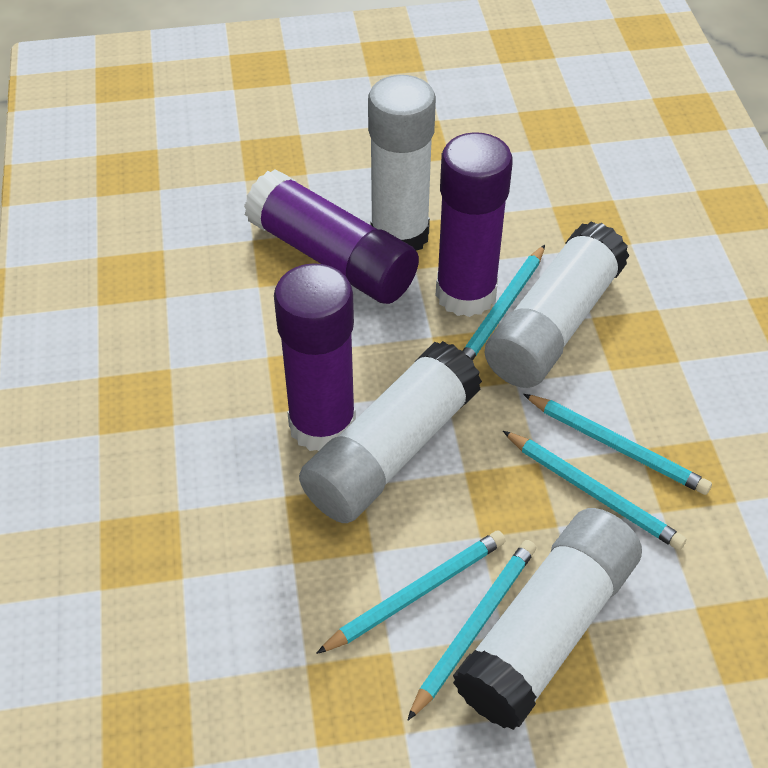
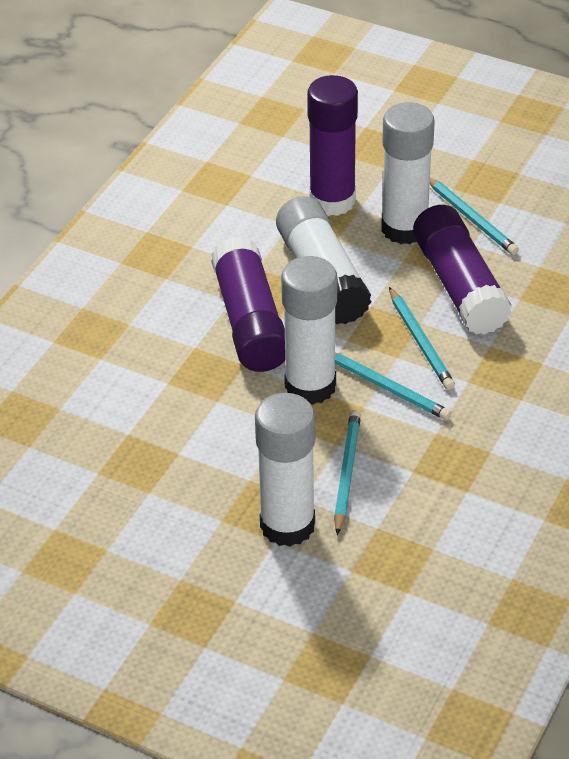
turquoise pencil: 5 -> 4

